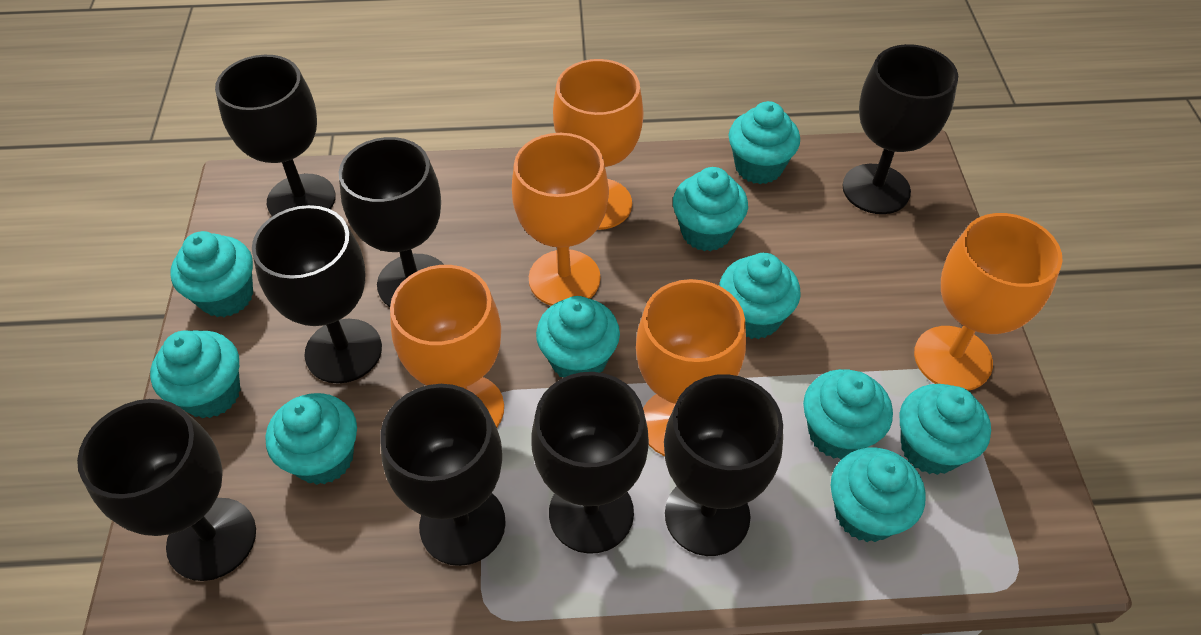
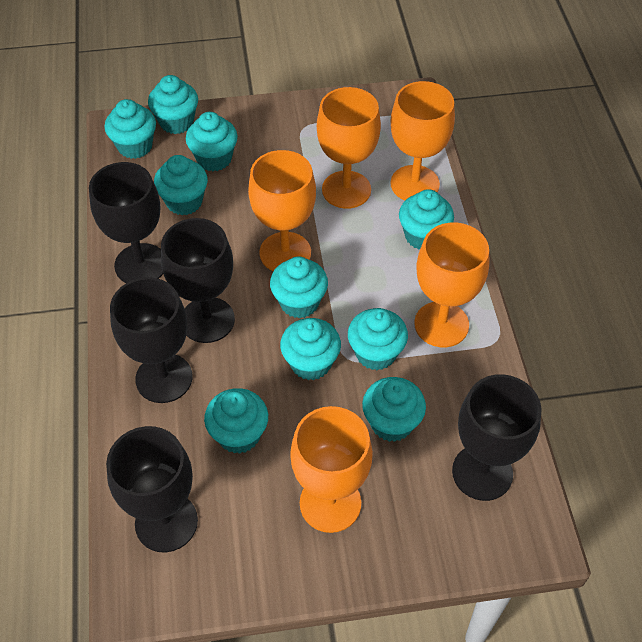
black goblet: 8 -> 5

